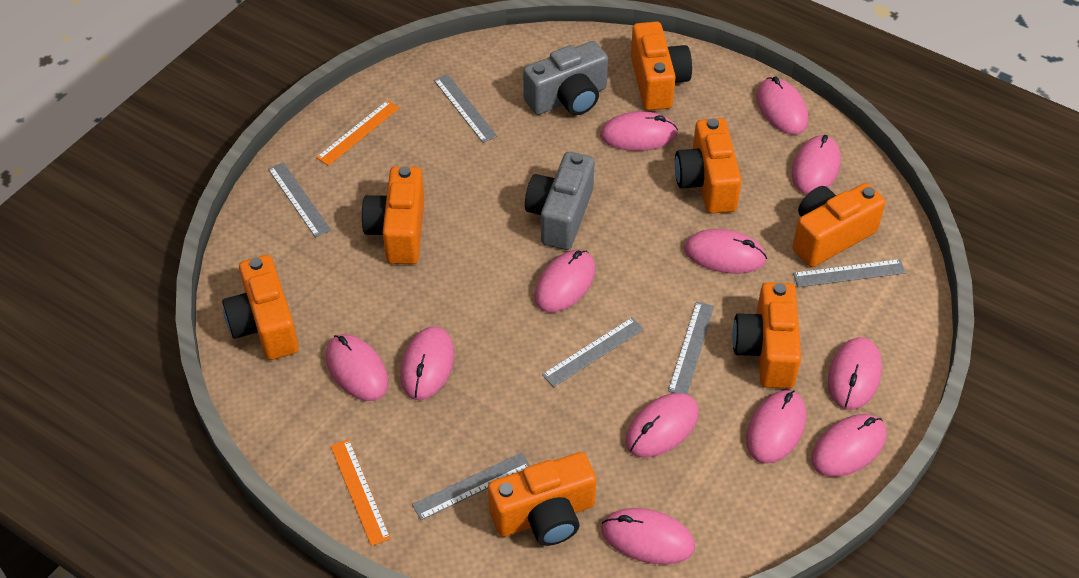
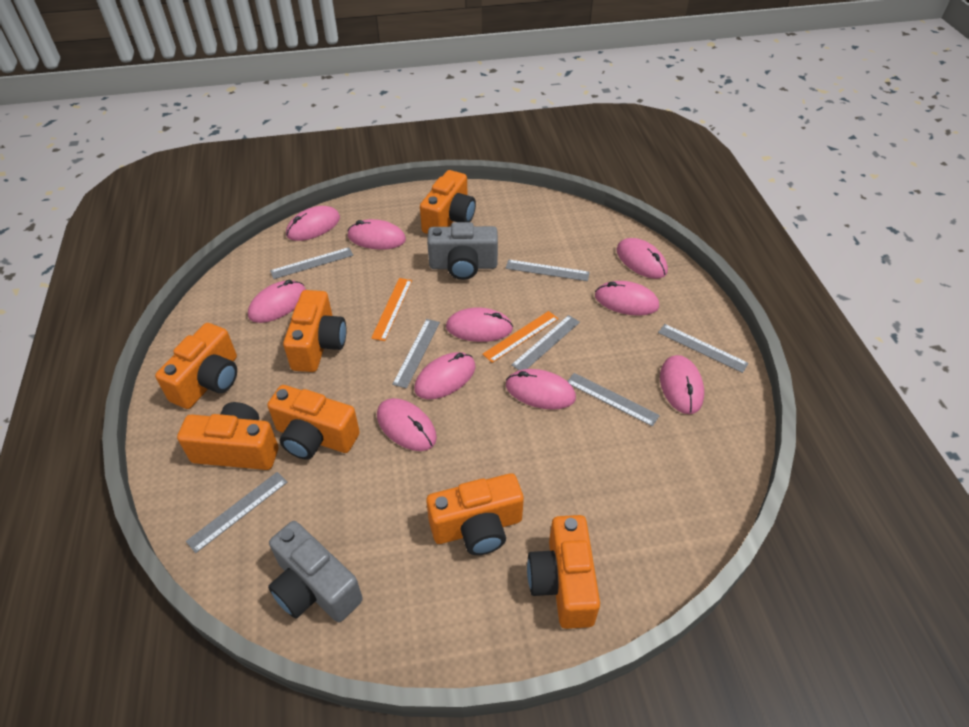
grey ruler: 6 -> 7
pink mouse: 12 -> 10

